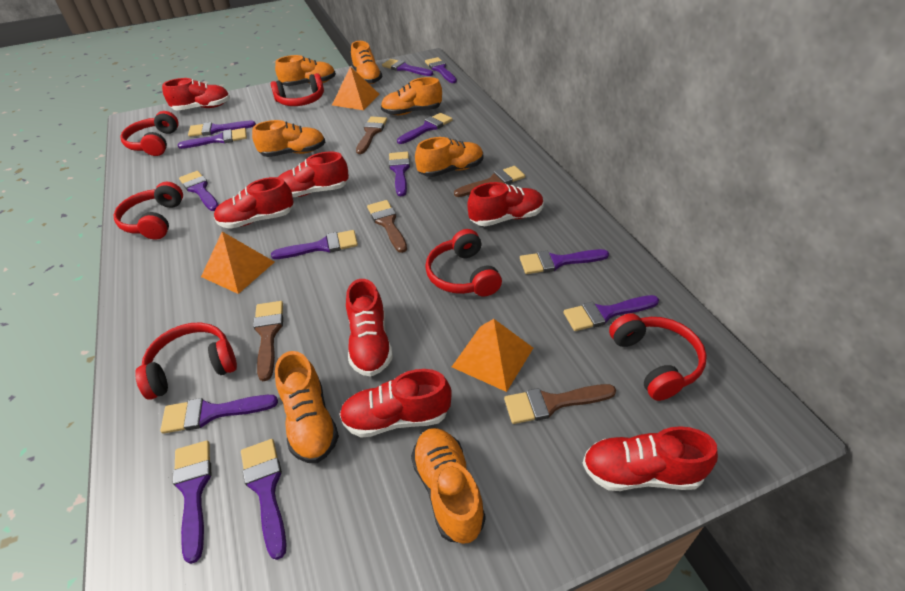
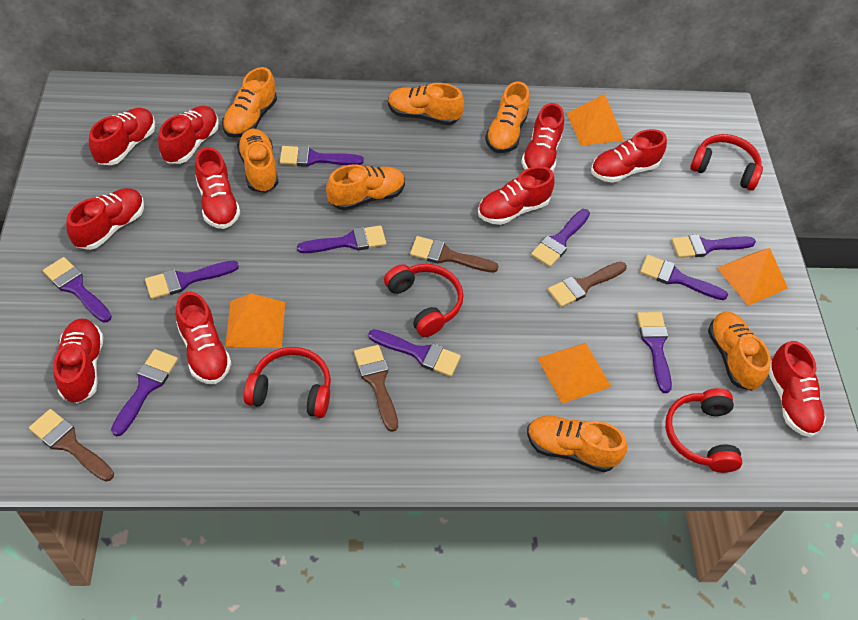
brown brush: 5 -> 4
orange pyramid: 3 -> 4
purple brush: 13 -> 10
red headphones: 6 -> 4
red shoe: 7 -> 10

